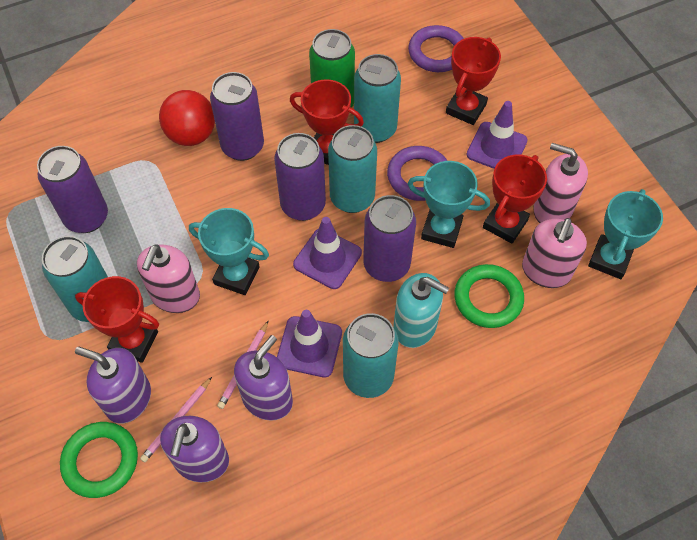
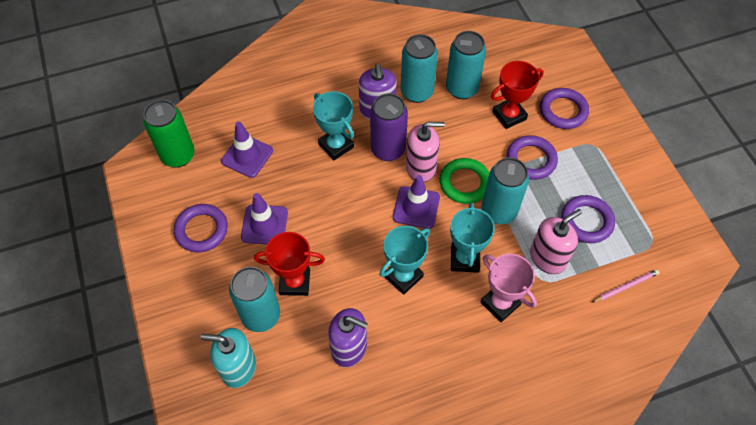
green ring: 2 -> 1
pink pencil: 2 -> 1
pink soap dispenser: 3 -> 2
pink trophy: 0 -> 1
purple can: 4 -> 1
purple ring: 2 -> 4
purple soap dispenser: 3 -> 2
red ball: 1 -> 0
red trophy: 4 -> 2

